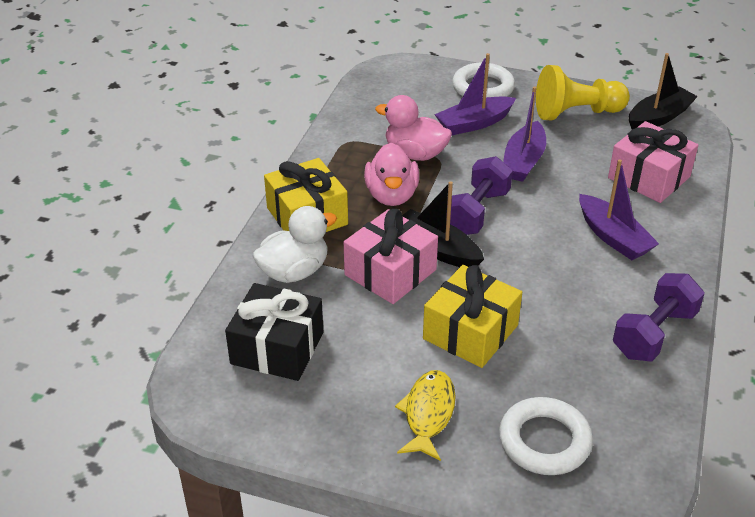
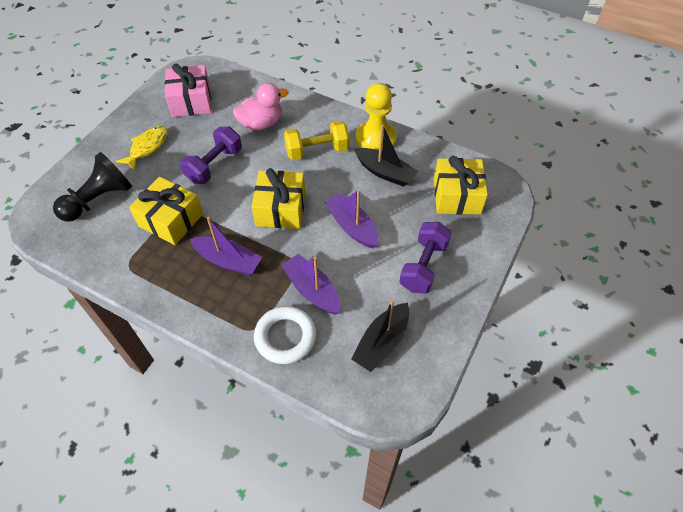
black gift: 1 -> 0
black pawn: 0 -> 1
pink duck: 2 -> 1
pink gift: 2 -> 1
white duck: 1 -> 0
white ring: 2 -> 1
yellow dumbbell: 0 -> 1
yellow gift: 2 -> 3

